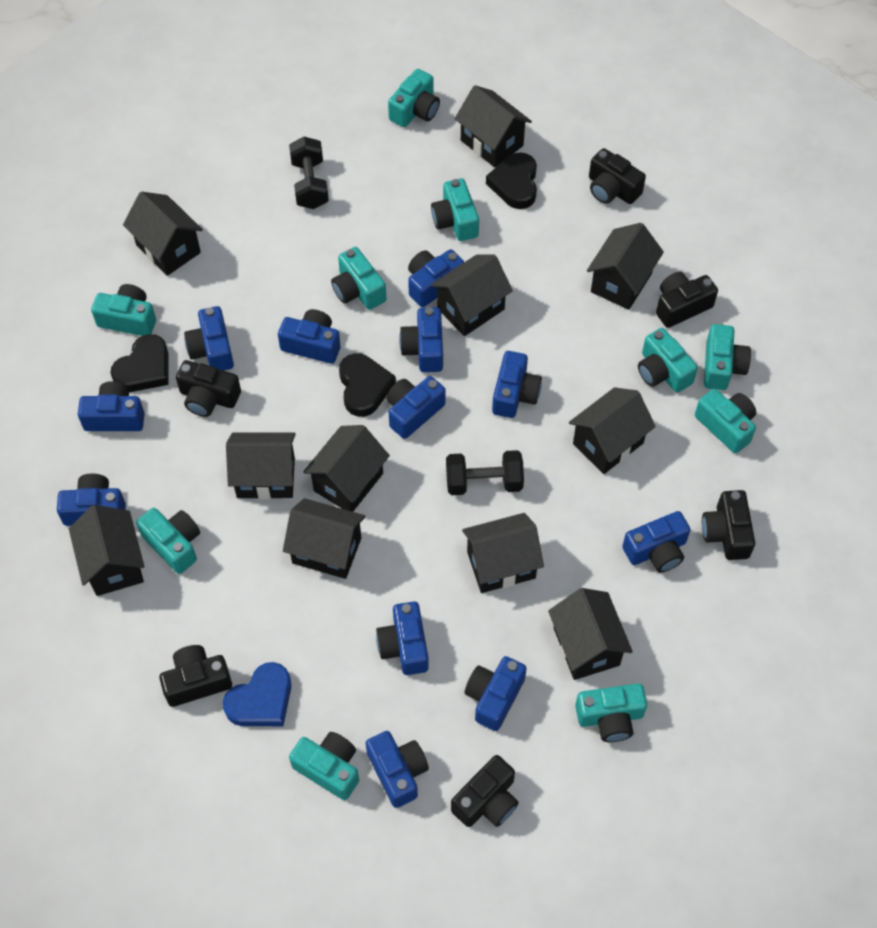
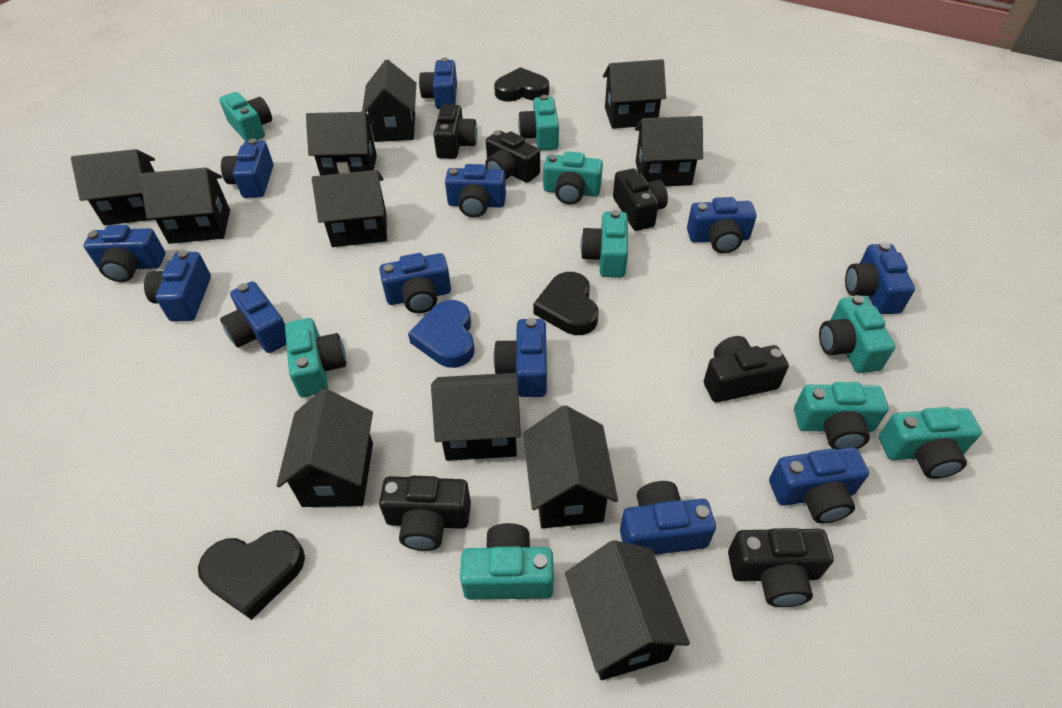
black dumbbell: 2 -> 0
turquoise camera: 10 -> 9

